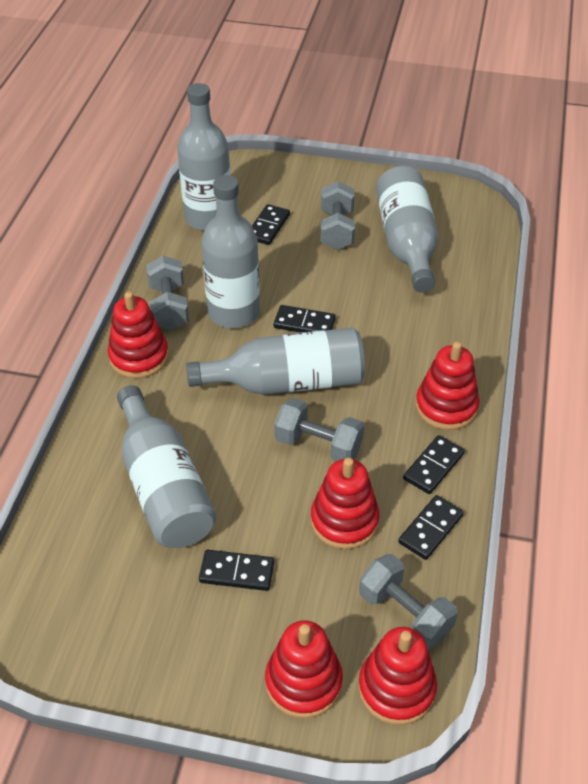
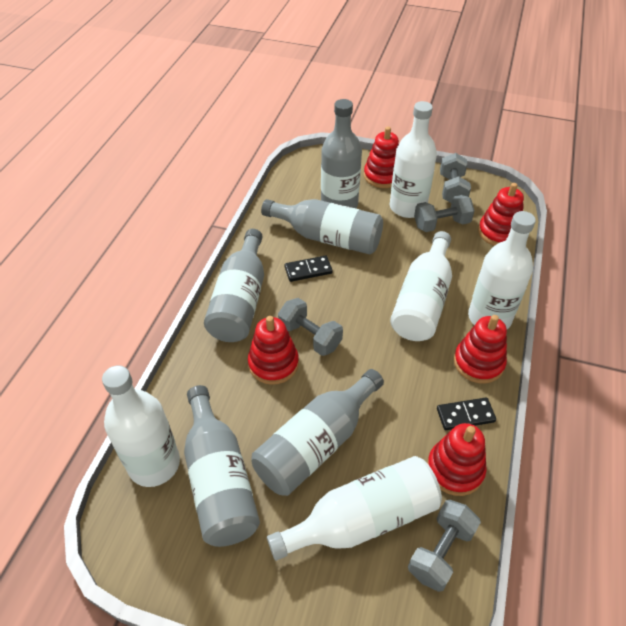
black domino: 5 -> 2
white bottle: 0 -> 5

